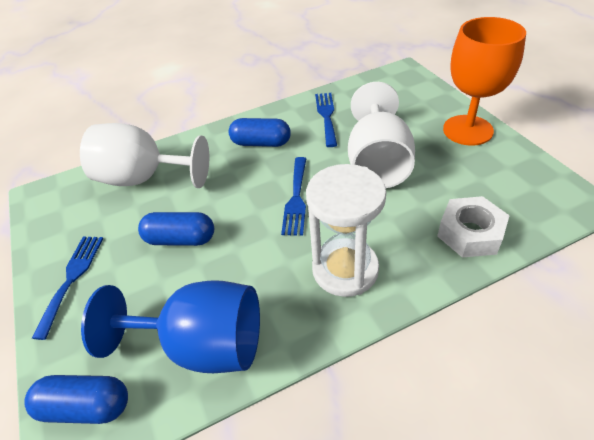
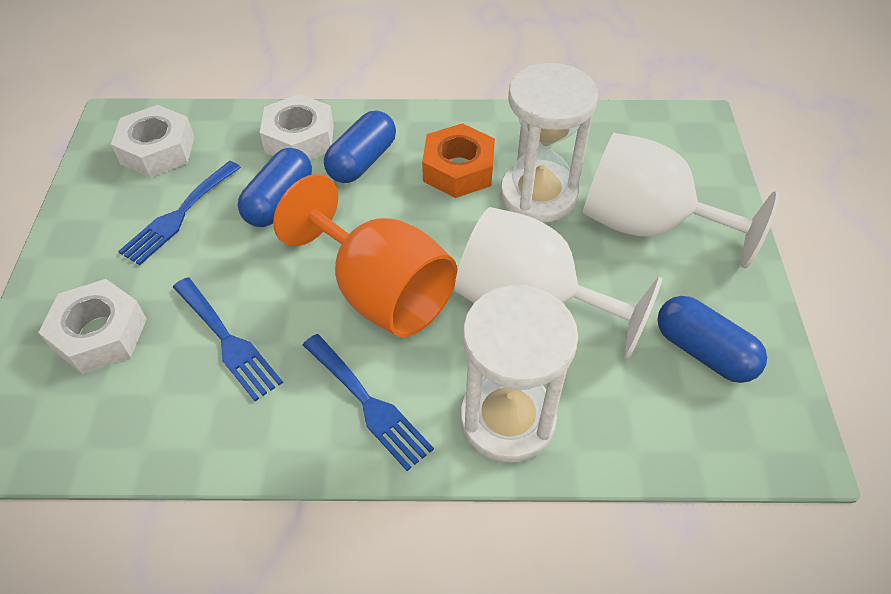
blue goblet: 1 -> 0
orange nut: 0 -> 1
white hourglass: 1 -> 2
white nut: 1 -> 3

